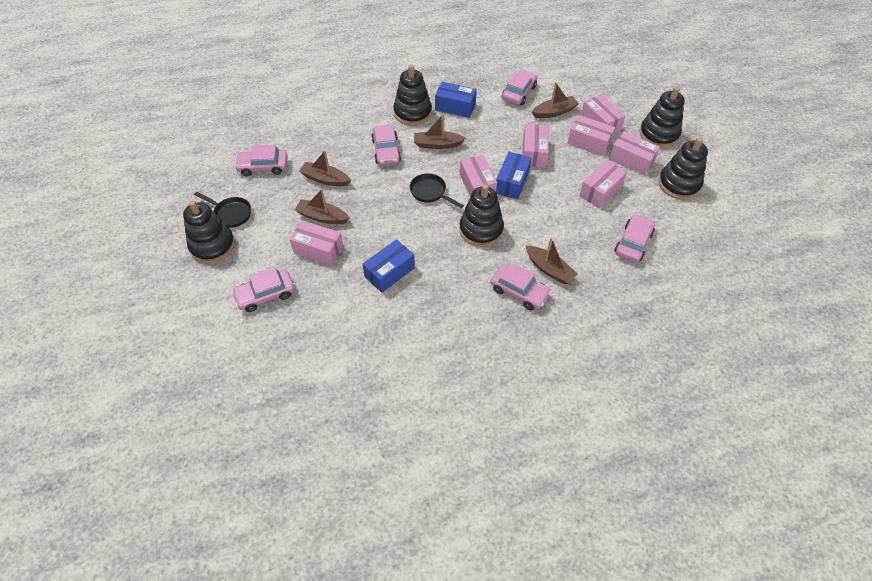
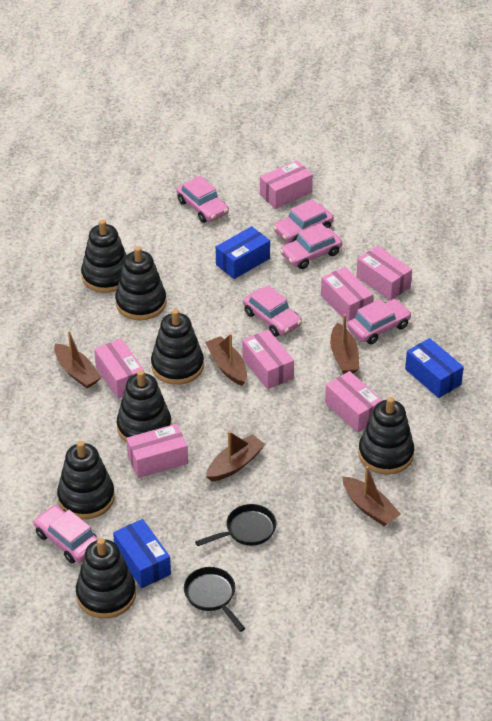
black stacking toy: 5 -> 7

